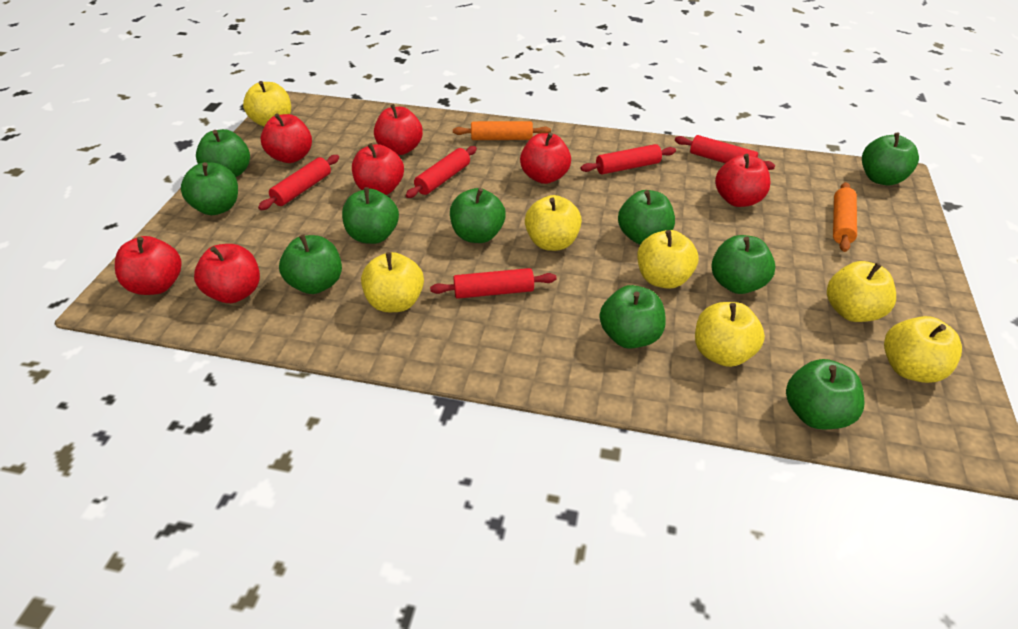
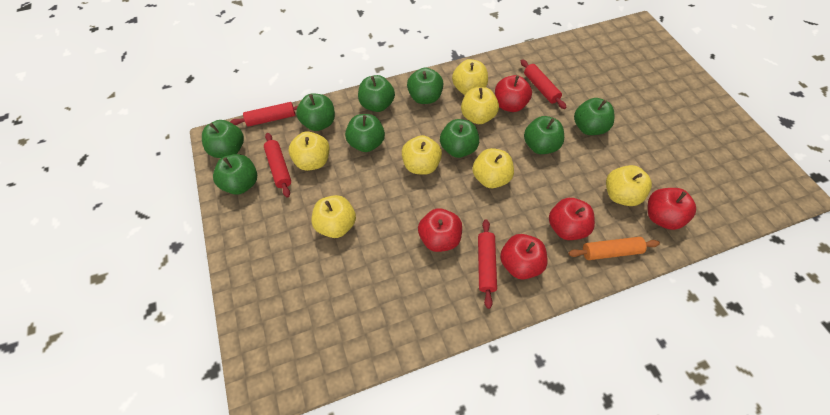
green apple: 10 -> 9
orange rolling pin: 2 -> 1
red apple: 7 -> 5
red rolling pin: 5 -> 4

